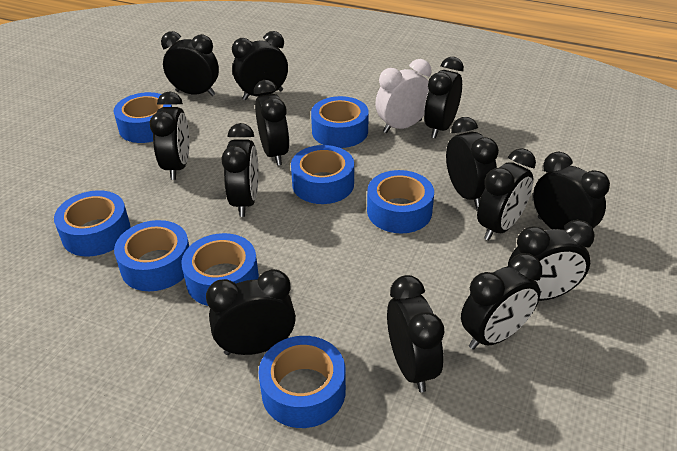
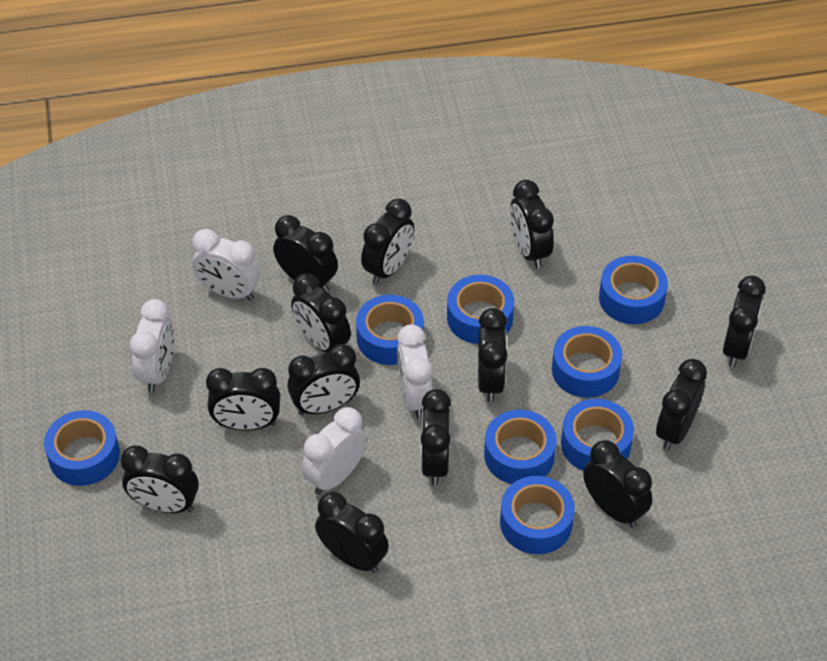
white clock: 1 -> 4

